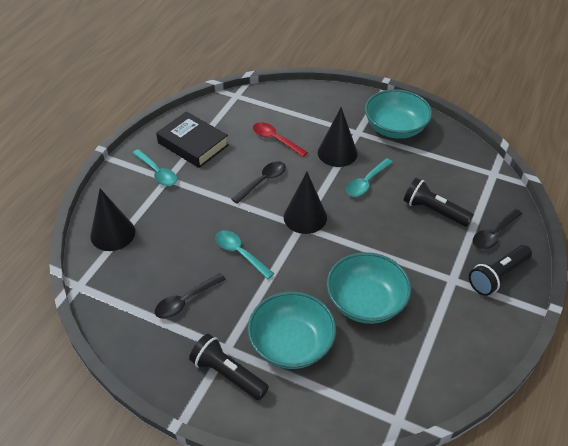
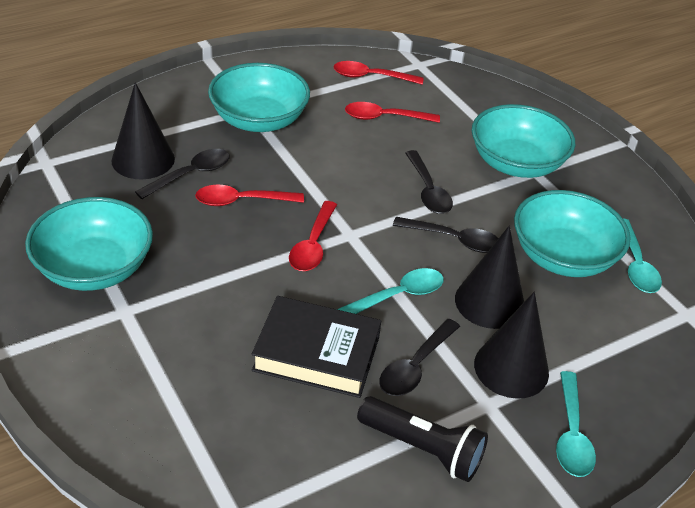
black flashlight: 3 -> 1
black spoon: 3 -> 4
red spoon: 1 -> 4
turquoise bowl: 3 -> 4

